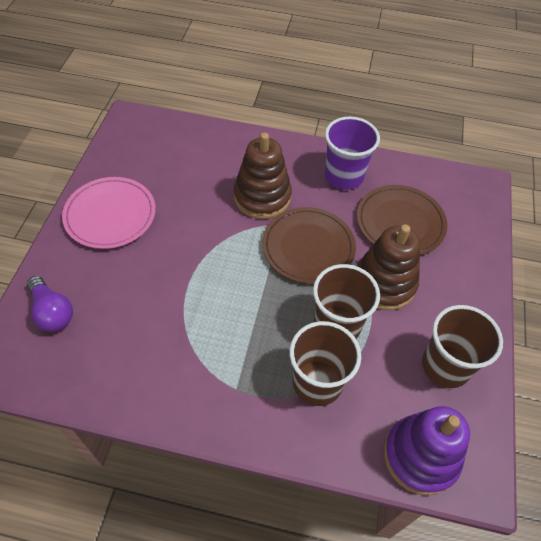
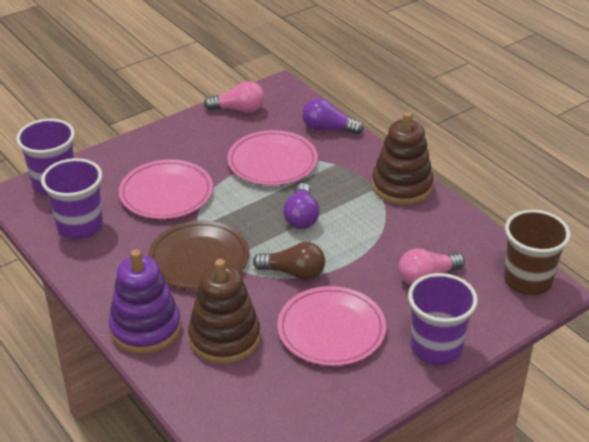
brown cup: 3 -> 1
brown light bulb: 0 -> 1
brown plate: 2 -> 1
pink light bulb: 0 -> 2
pink plate: 1 -> 3
purple cup: 1 -> 3
purple light bulb: 1 -> 2

